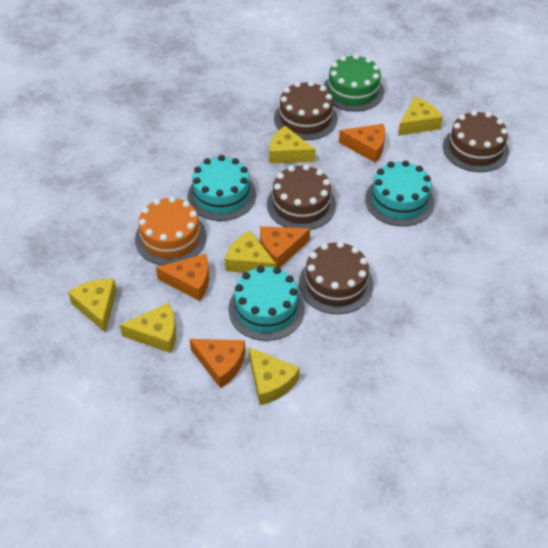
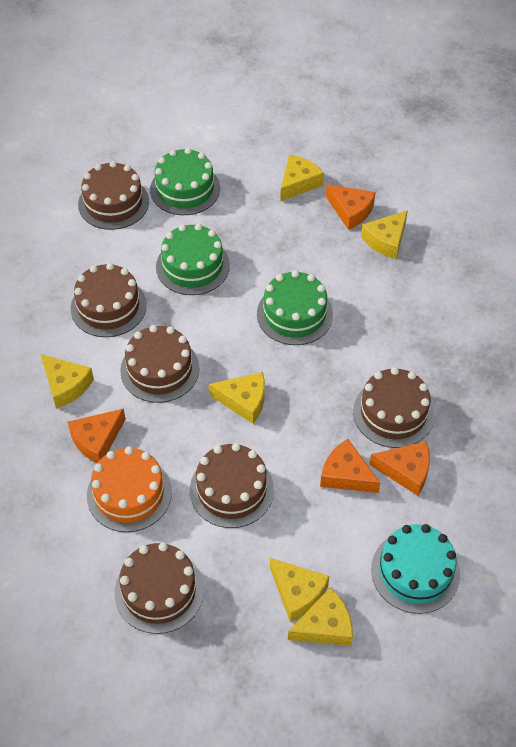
brown cake: 4 -> 6
green cake: 1 -> 3
turquoise cake: 3 -> 1

